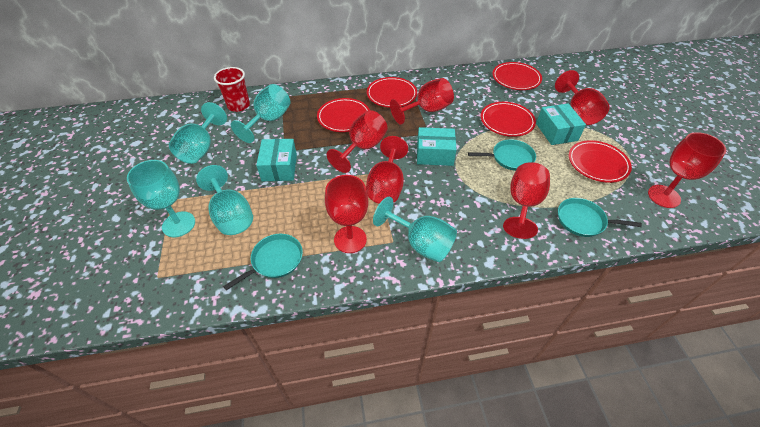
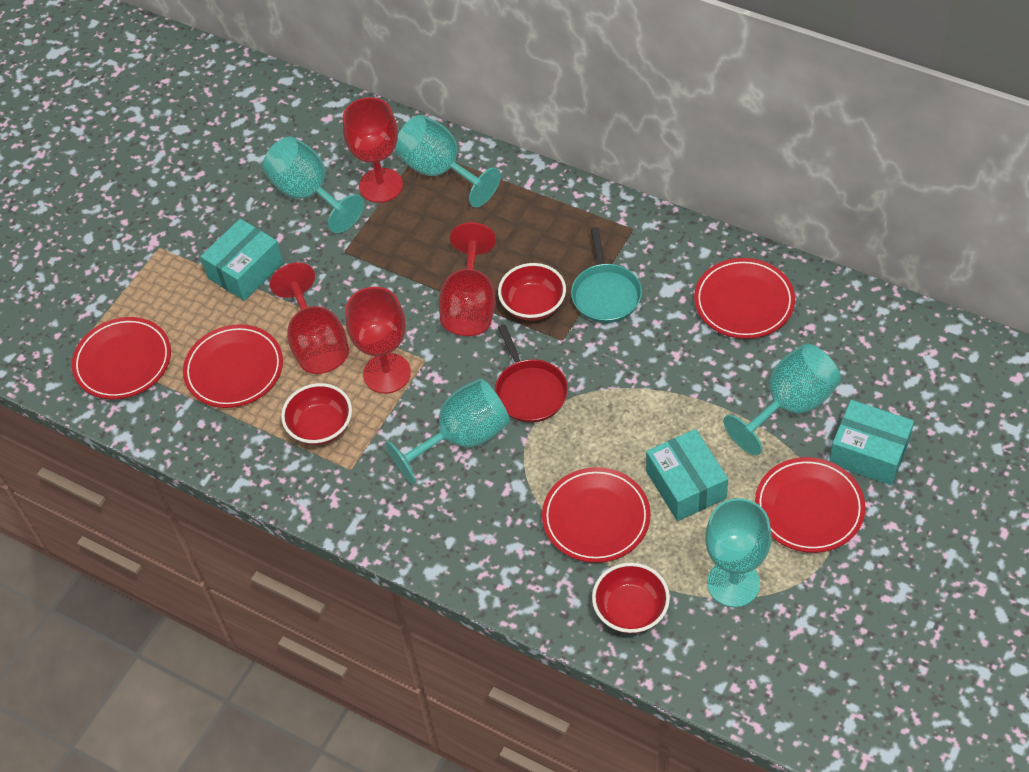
red bowl: 0 -> 3
red cup: 1 -> 0
red goblet: 7 -> 4
red pan: 0 -> 1
turquoise pan: 3 -> 1

